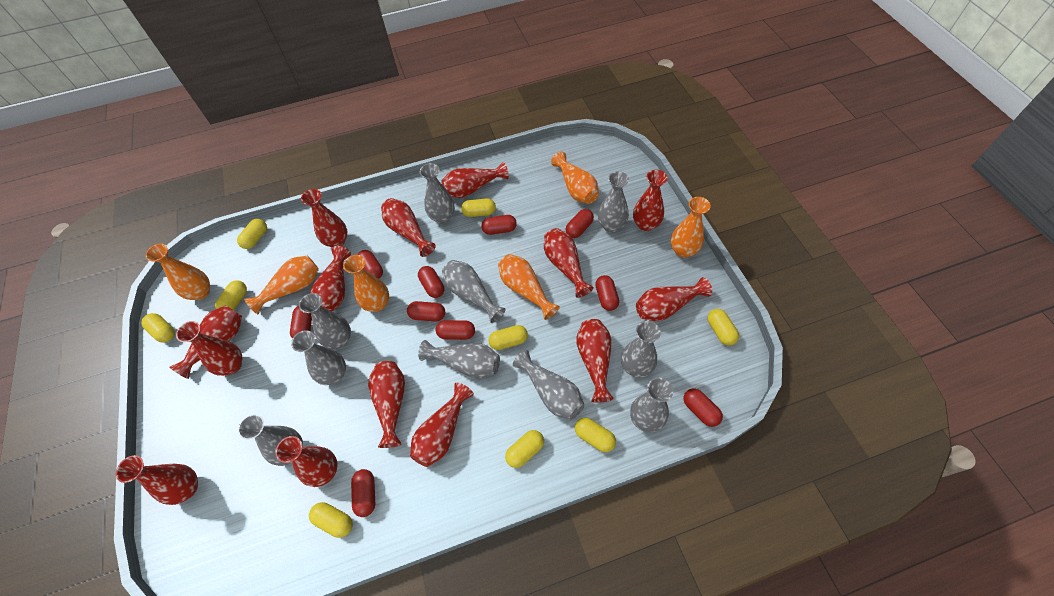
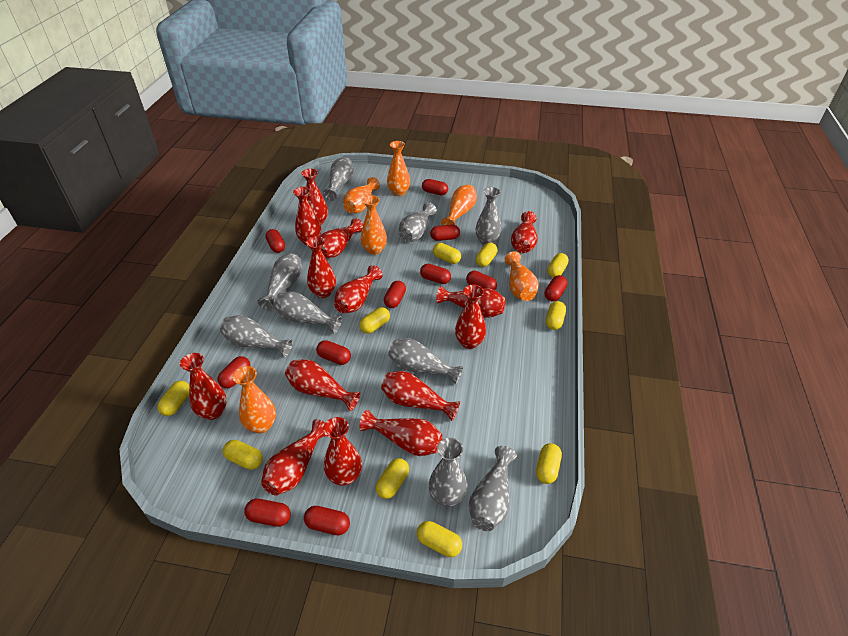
grey vase: 10 -> 9
red capsule: 10 -> 11
yellow capsule: 9 -> 10

